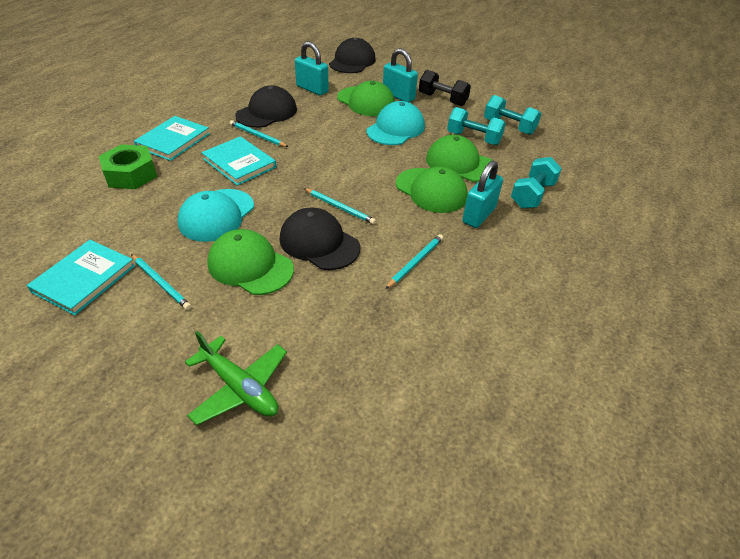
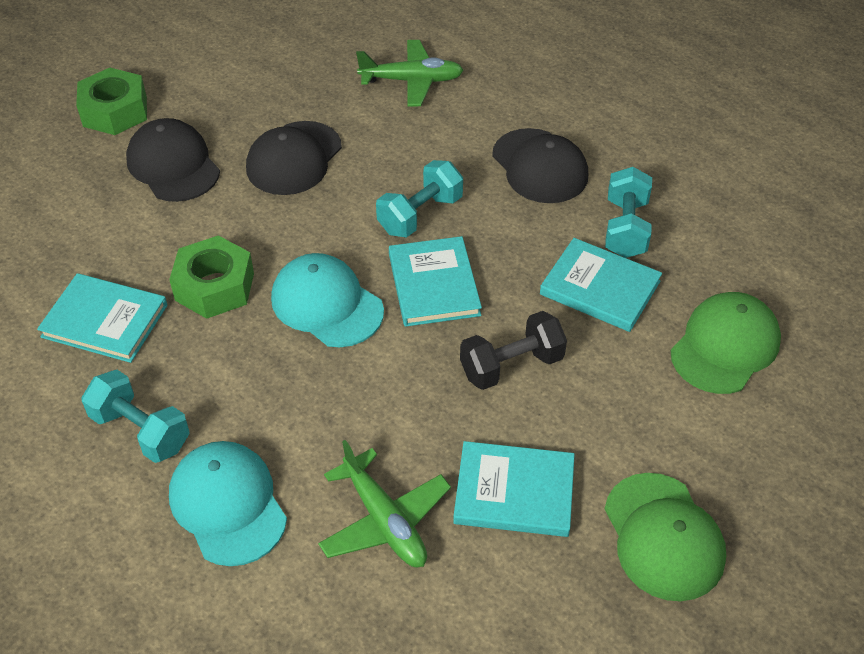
green cap: 4 -> 2
green nut: 1 -> 2
green plane: 1 -> 2
turquoise book: 3 -> 4
turquoise padlock: 3 -> 0
turquoise pencil: 4 -> 0

